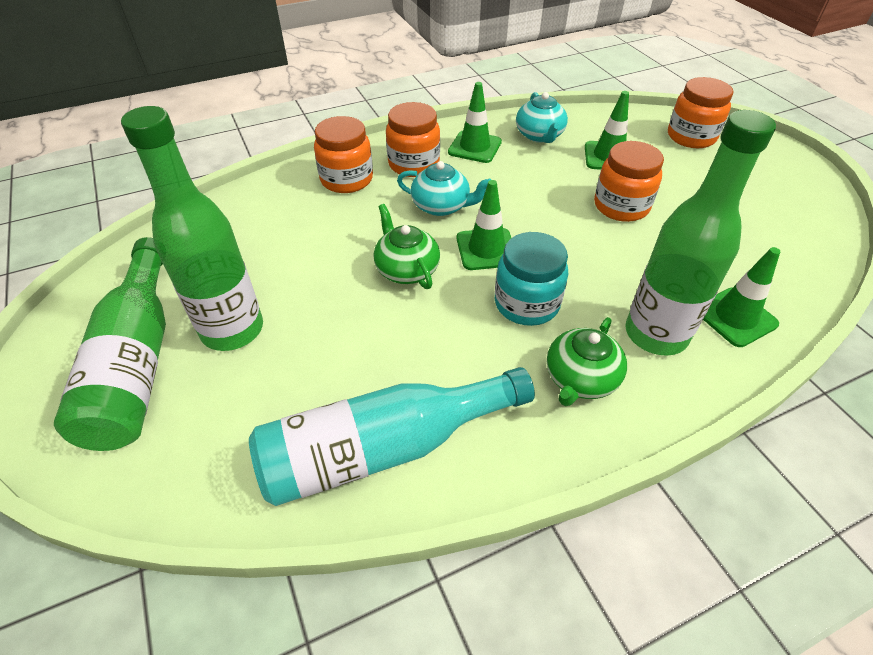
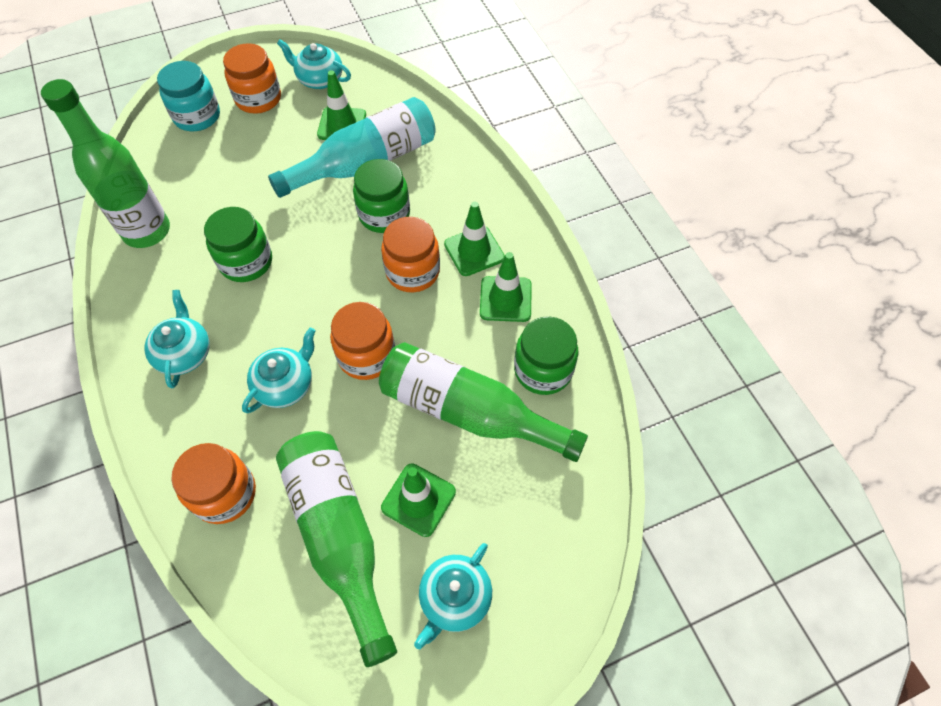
green jar: 0 -> 3
green teapot: 2 -> 0
turquoise teapot: 2 -> 4

